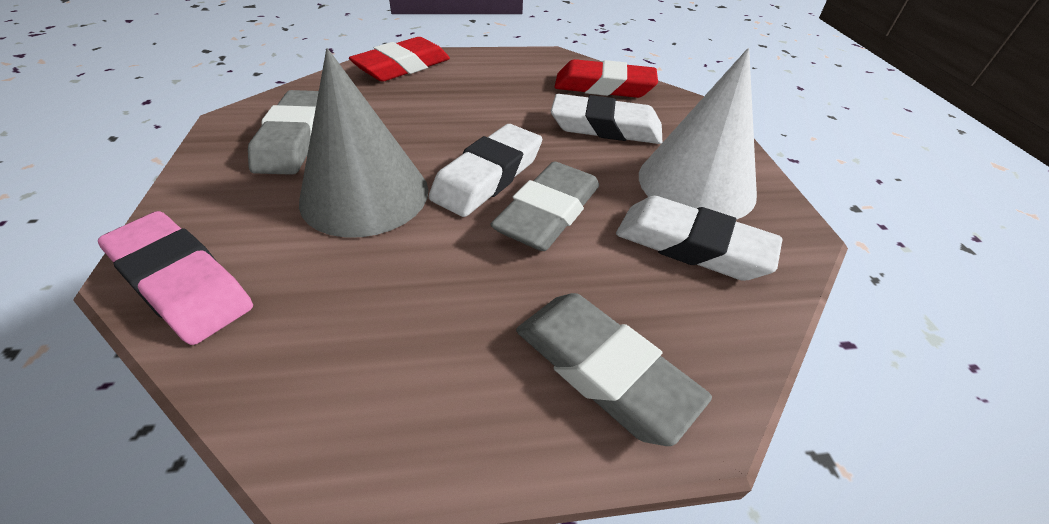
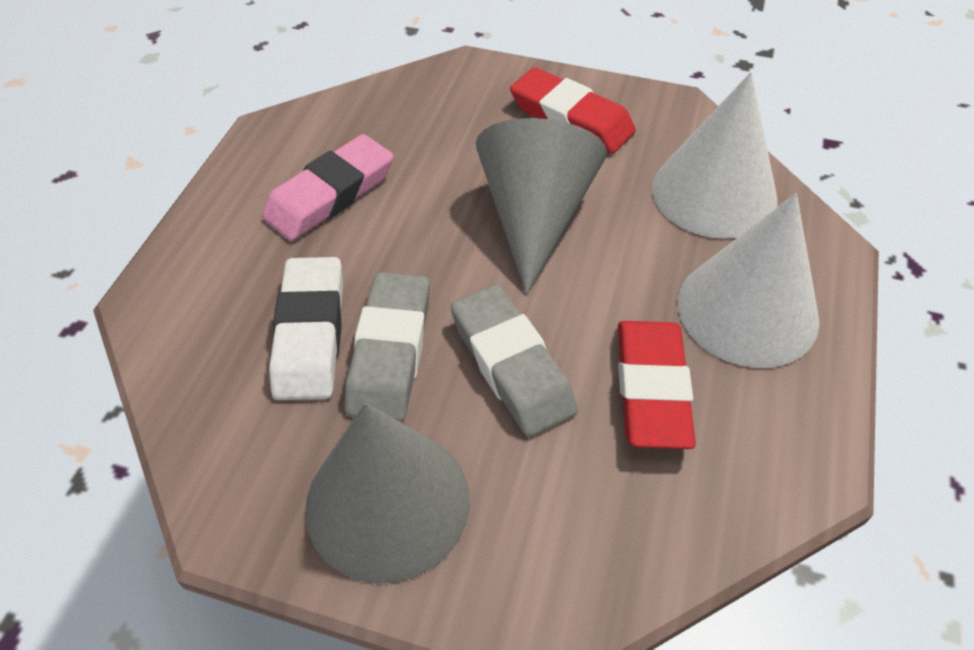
grey cone: 1 -> 2
grey eraser: 3 -> 2
white cone: 1 -> 2
white eraser: 3 -> 1

